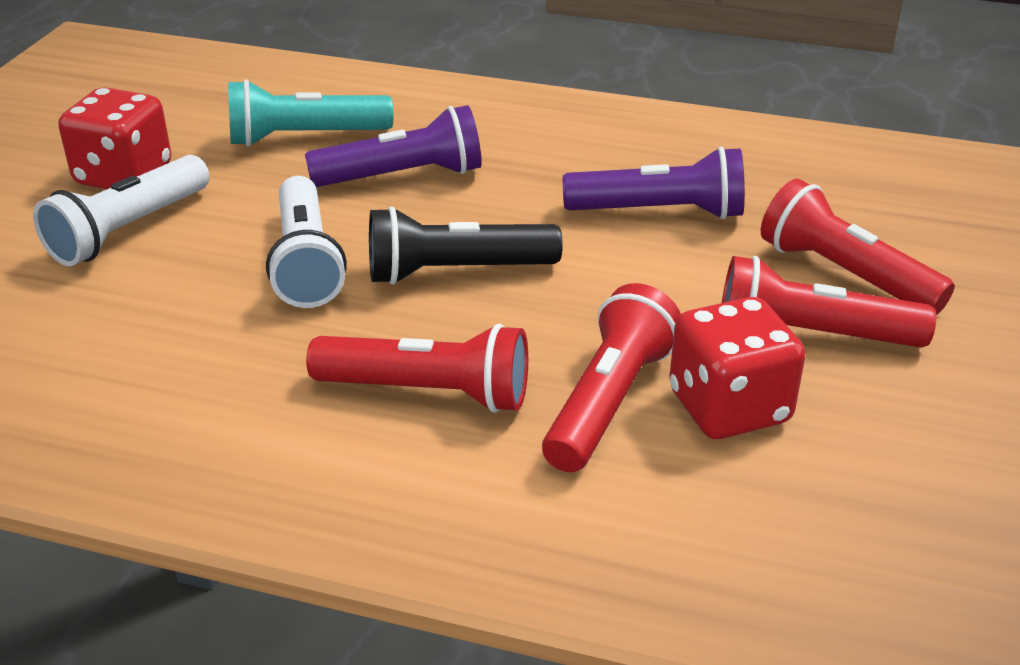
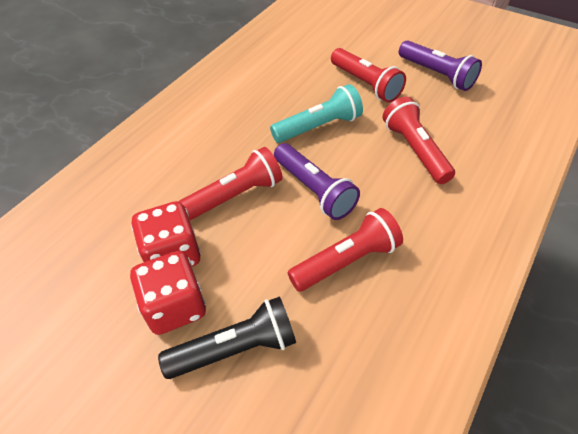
white flashlight: 2 -> 0

